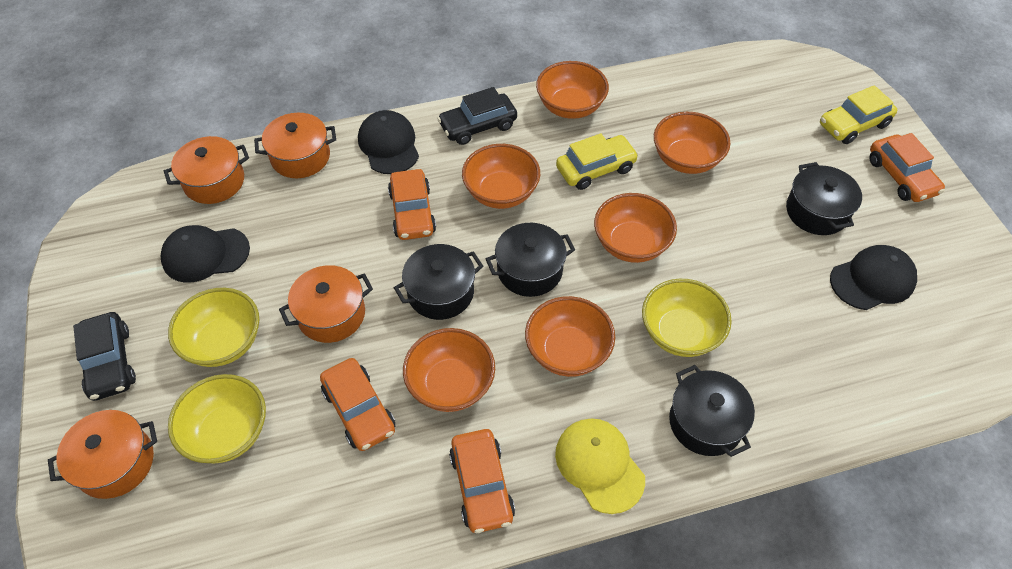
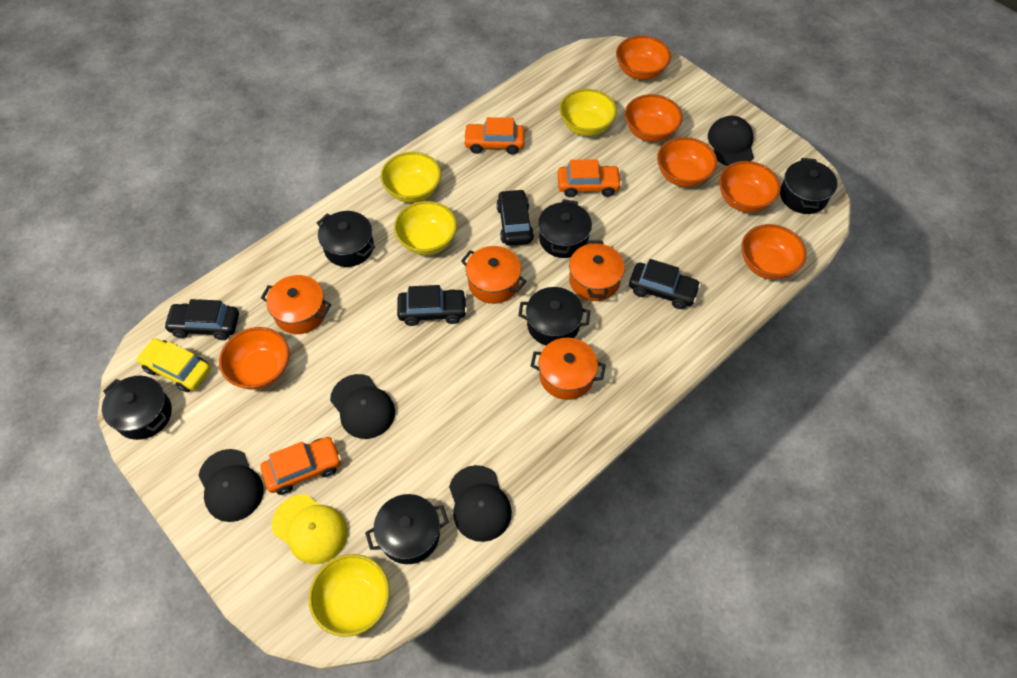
black cap: 3 -> 4
black car: 2 -> 4
black pot: 4 -> 6
orange car: 4 -> 3
yellow bowl: 3 -> 4
yellow car: 2 -> 1

